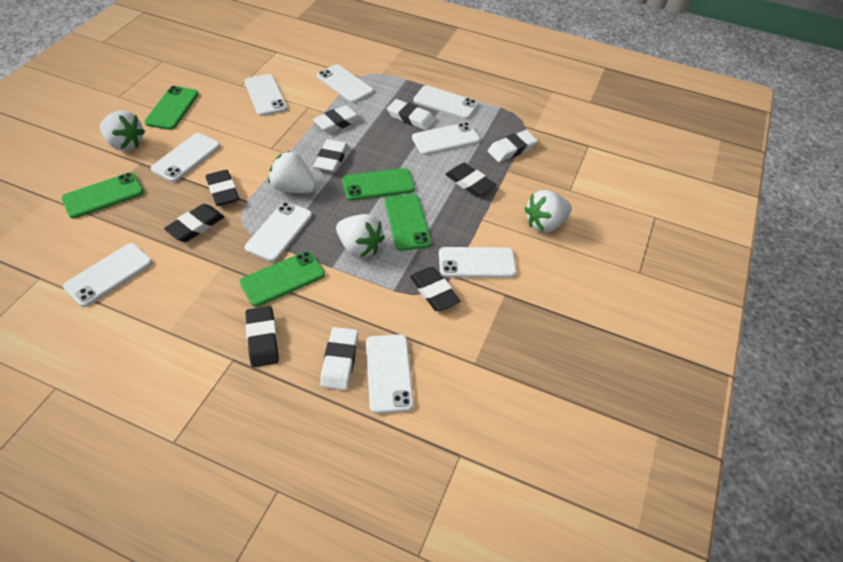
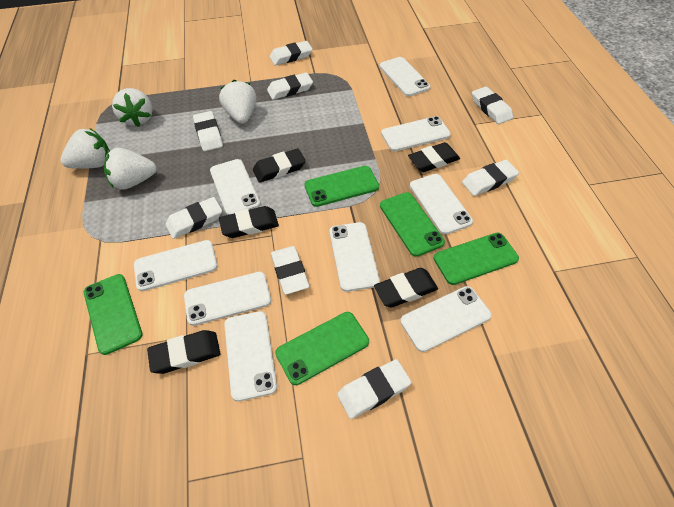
white eraser: 5 -> 8

